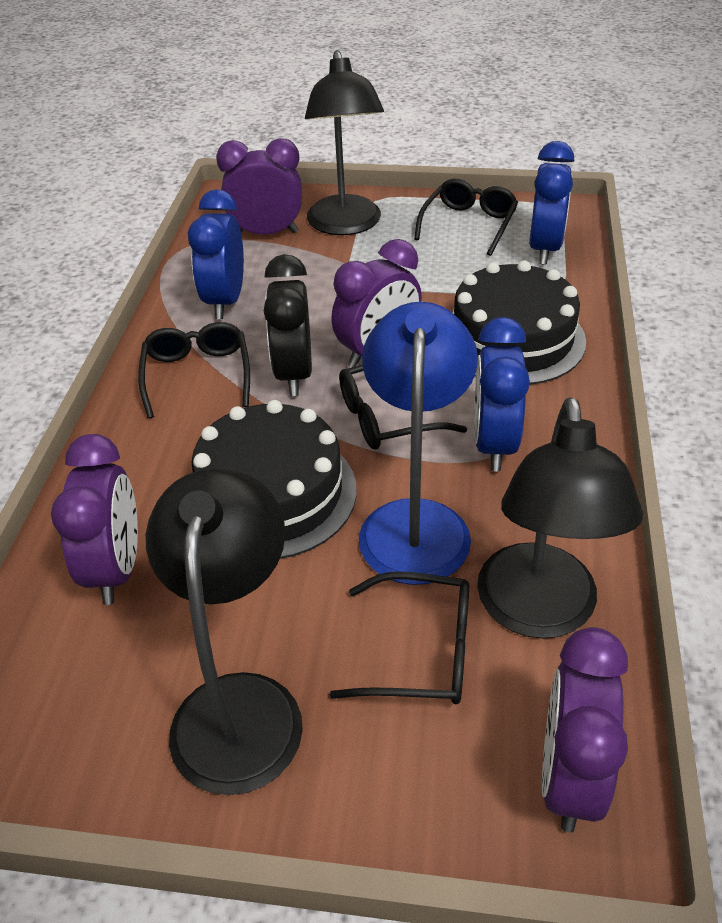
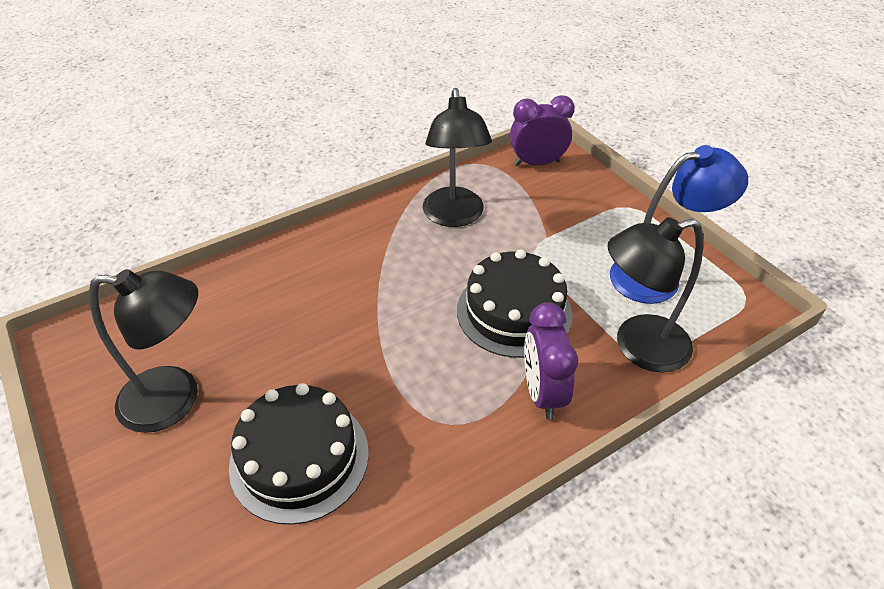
black clock: 1 -> 0
black glasses: 4 -> 0
blue clock: 3 -> 0
purple clock: 4 -> 2

